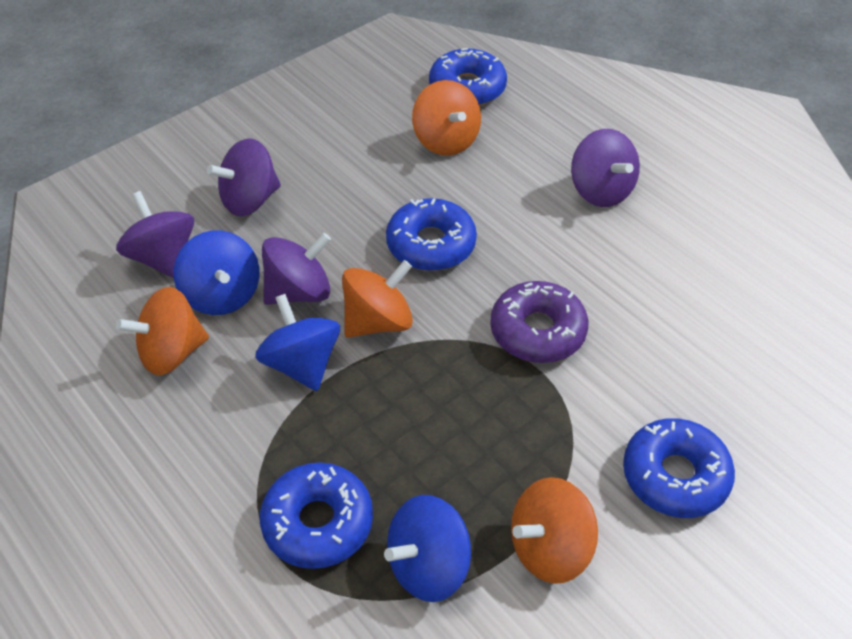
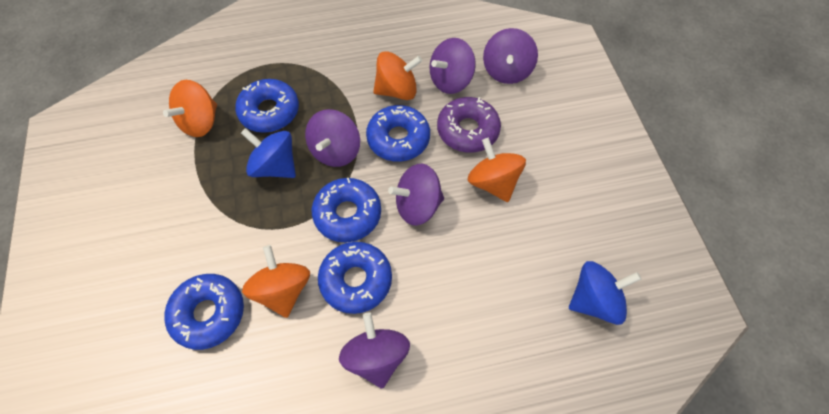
blue donut: 4 -> 5
blue spinning top: 3 -> 2
purple spinning top: 4 -> 5

